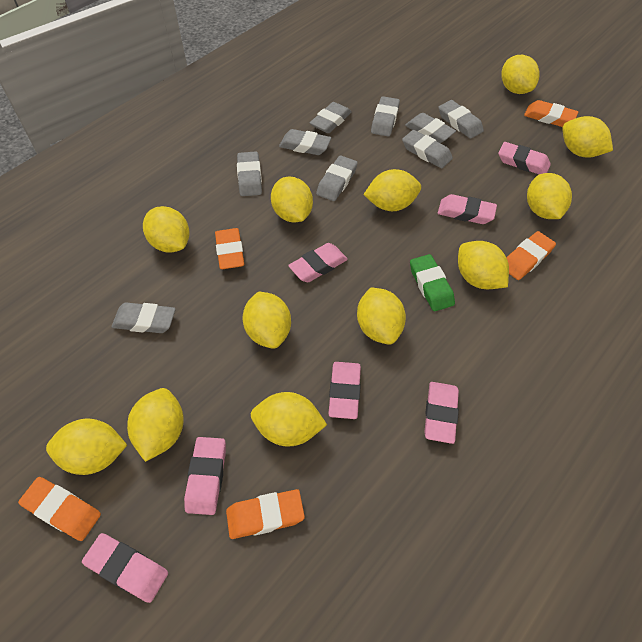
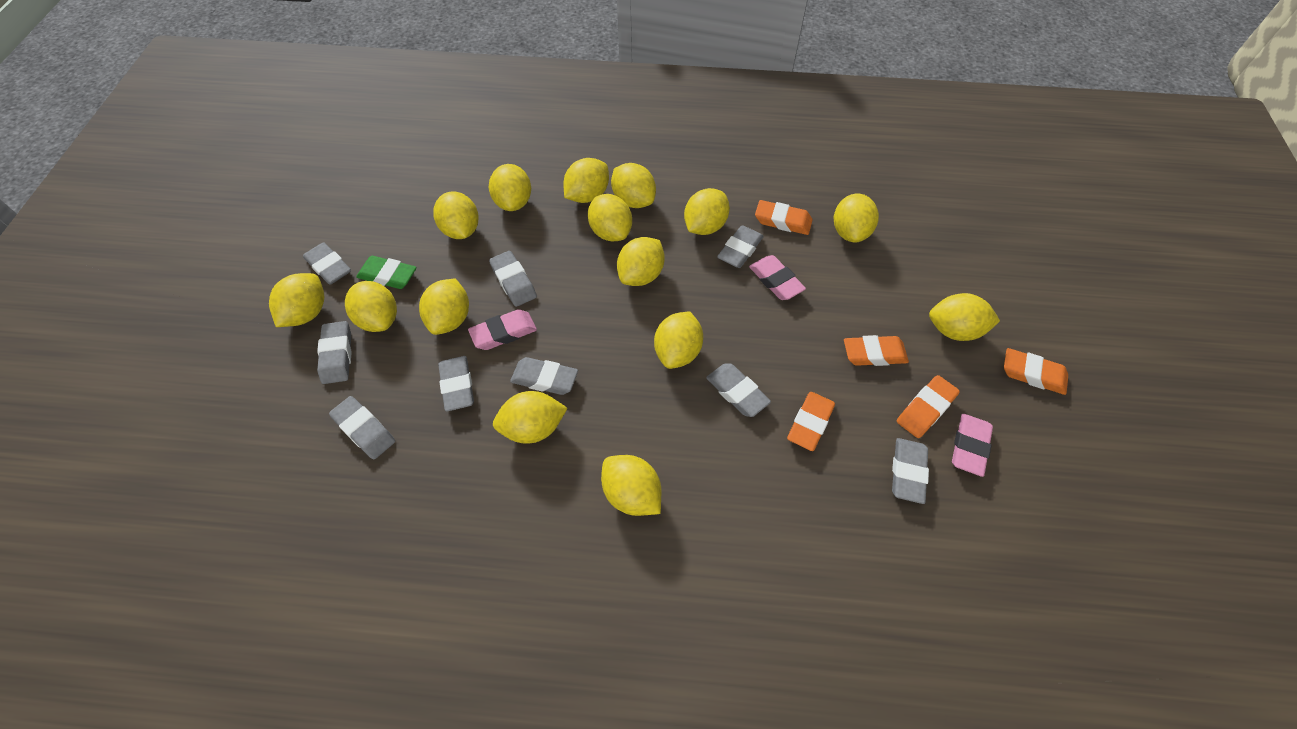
pink eraser: 7 -> 3
yellow lemon: 12 -> 15

